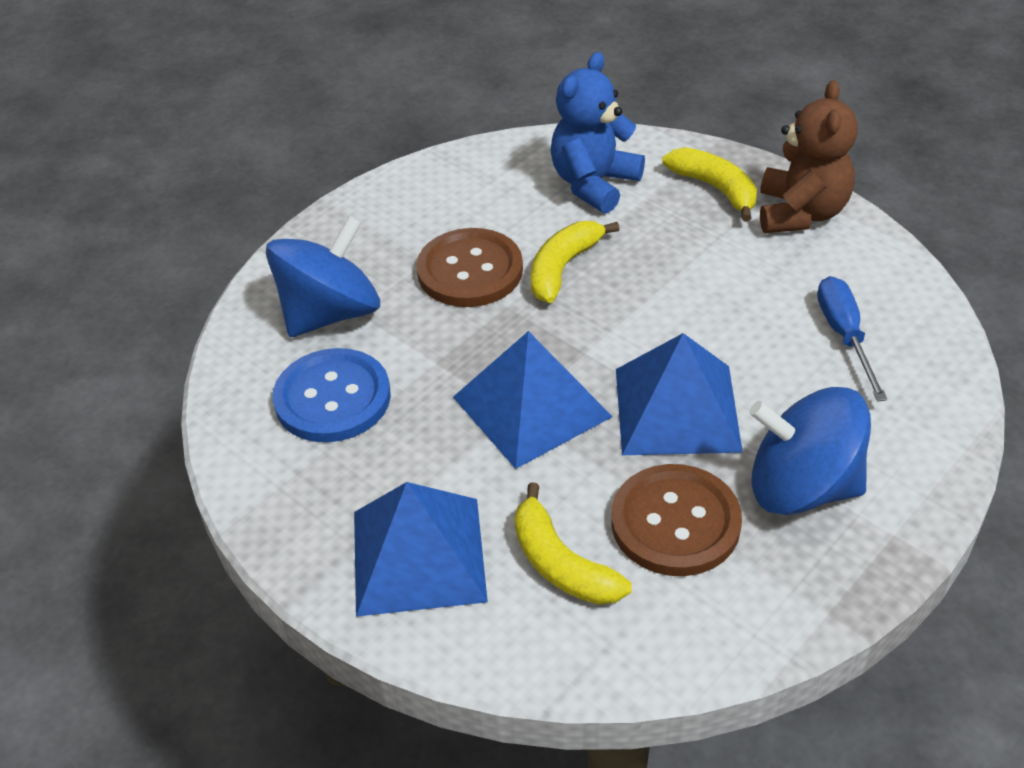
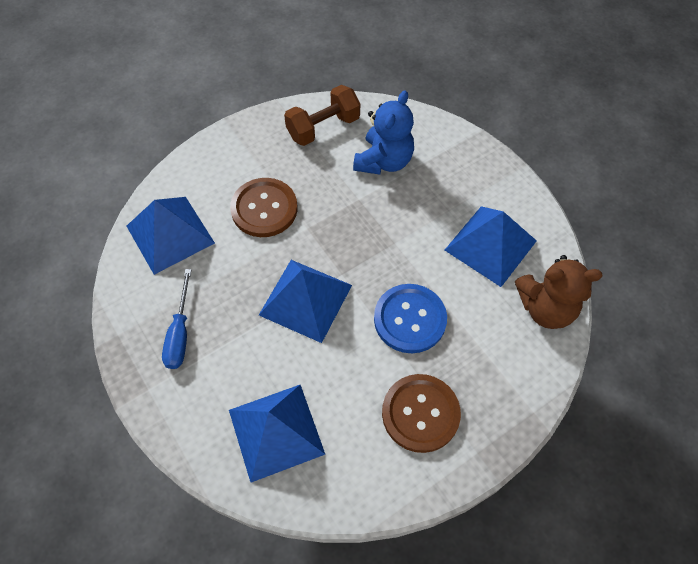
blue pyramid: 3 -> 4
blue spinning top: 2 -> 0
brown dumbbell: 0 -> 1
yellow banana: 3 -> 0

